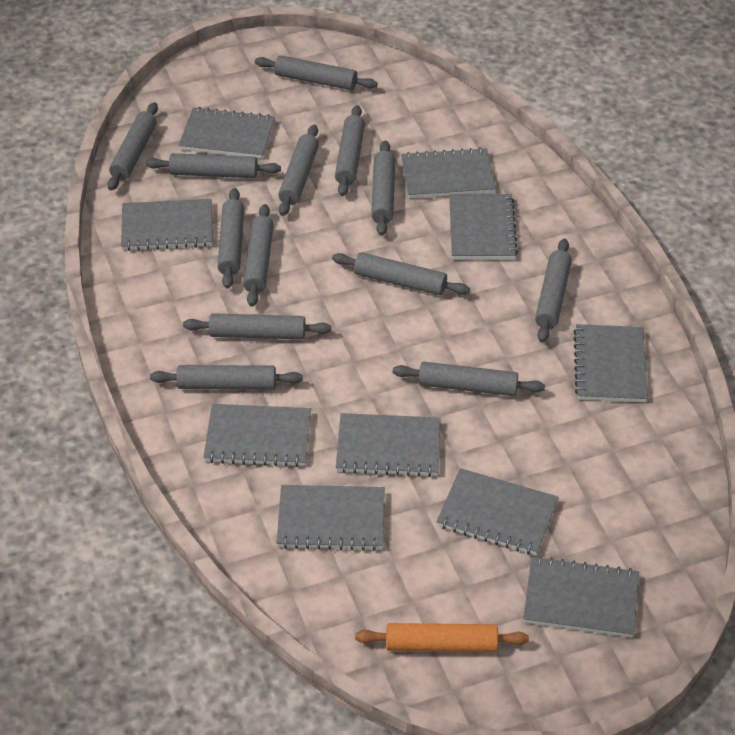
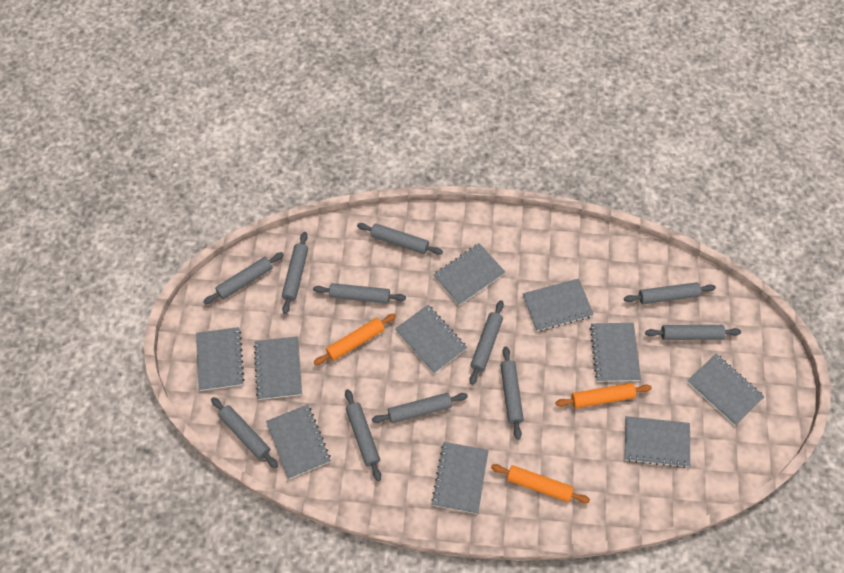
grey rolling pin: 13 -> 11
orange rolling pin: 1 -> 3

